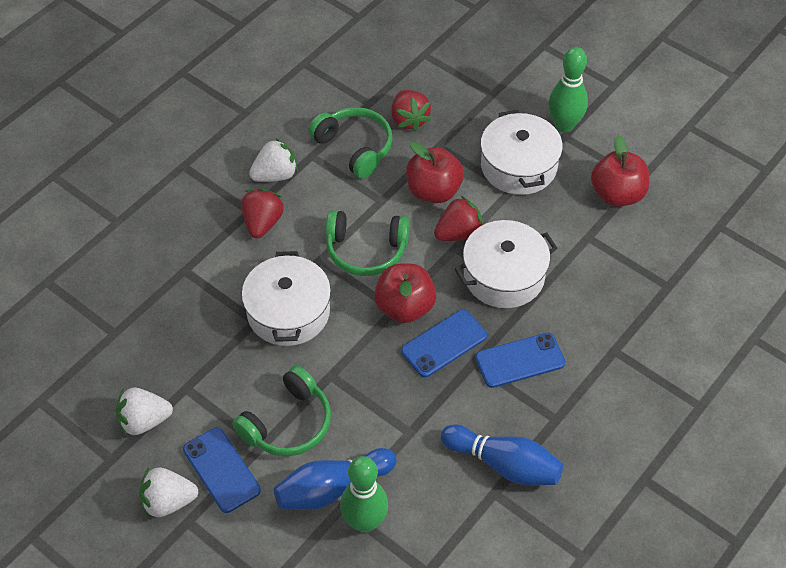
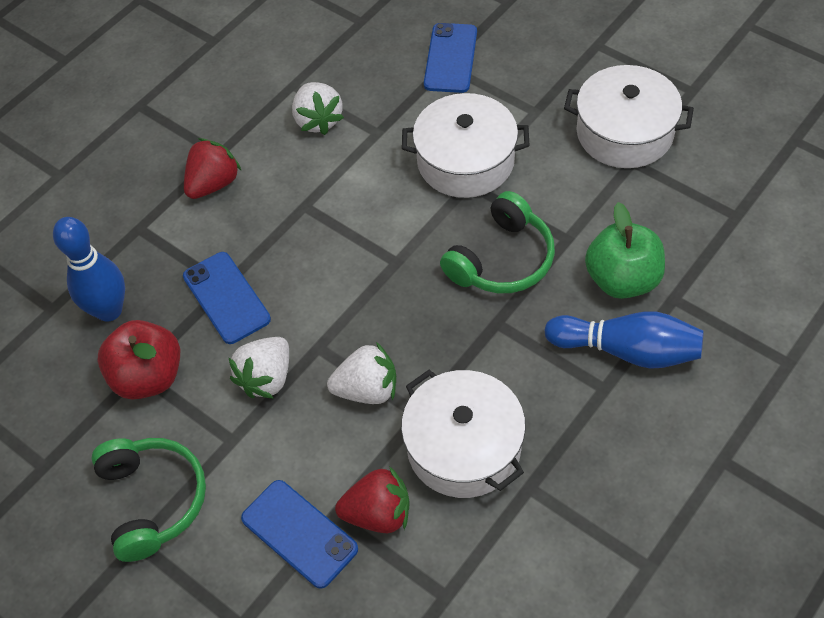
green apple: 0 -> 1
green bowling pin: 2 -> 0
green headphones: 3 -> 2
red apple: 3 -> 1
red strawberry: 3 -> 2

